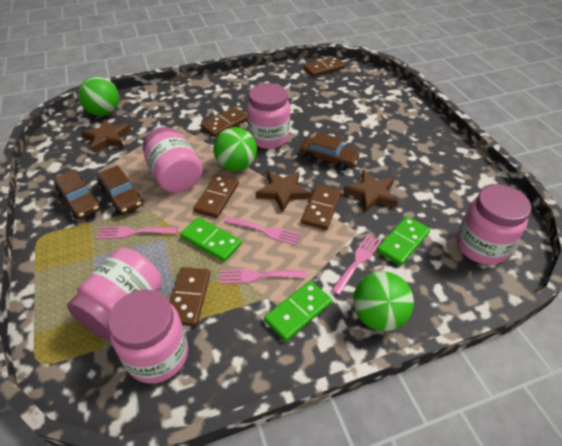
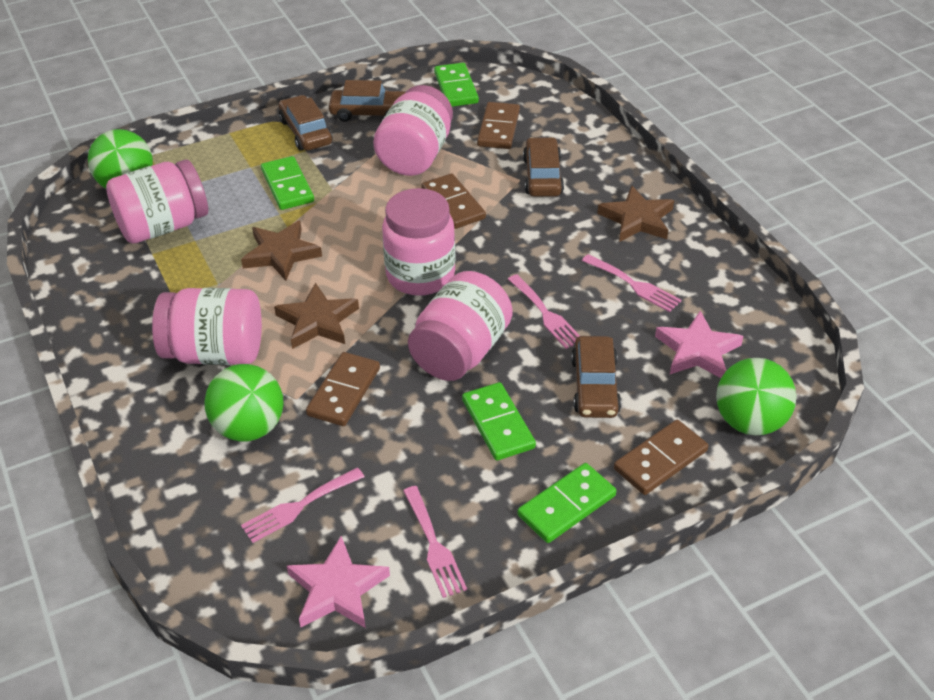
brown car: 3 -> 4
brown domino: 5 -> 4
green domino: 3 -> 4
pink star: 0 -> 2

